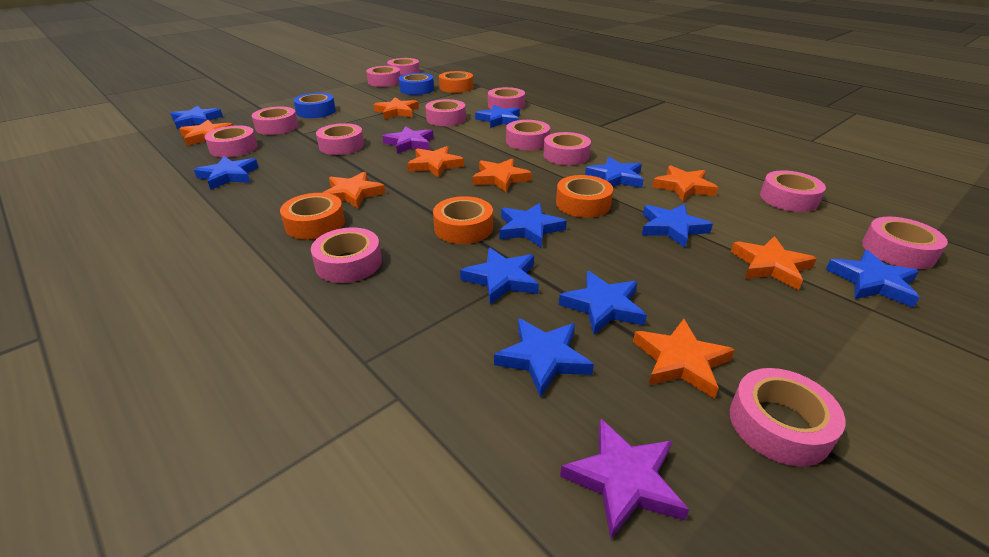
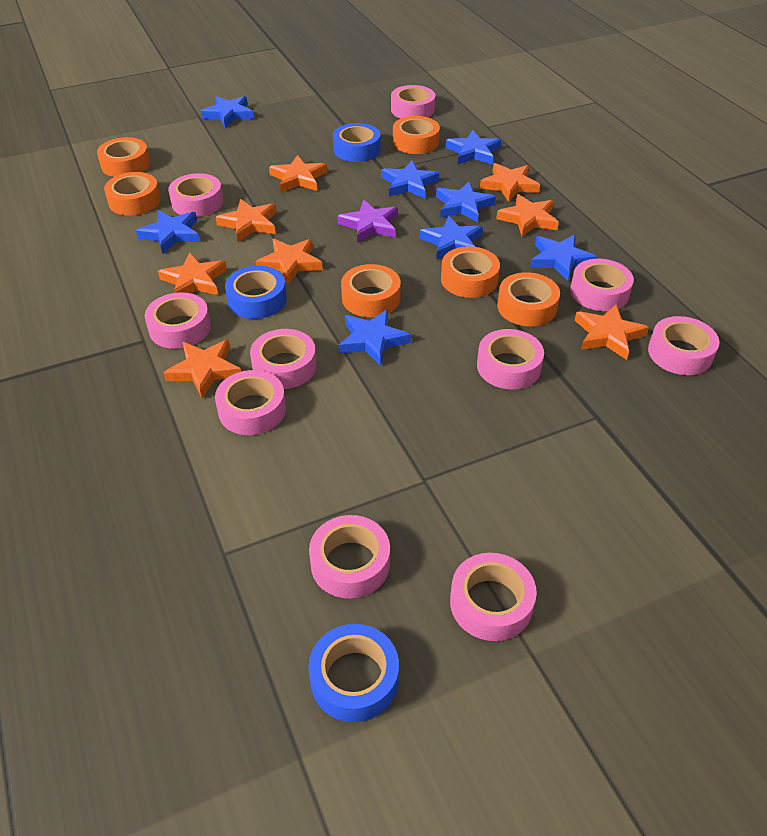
blue star: 10 -> 8
blue tape: 2 -> 3
orange tape: 4 -> 6
pink tape: 13 -> 10
purple star: 2 -> 1

